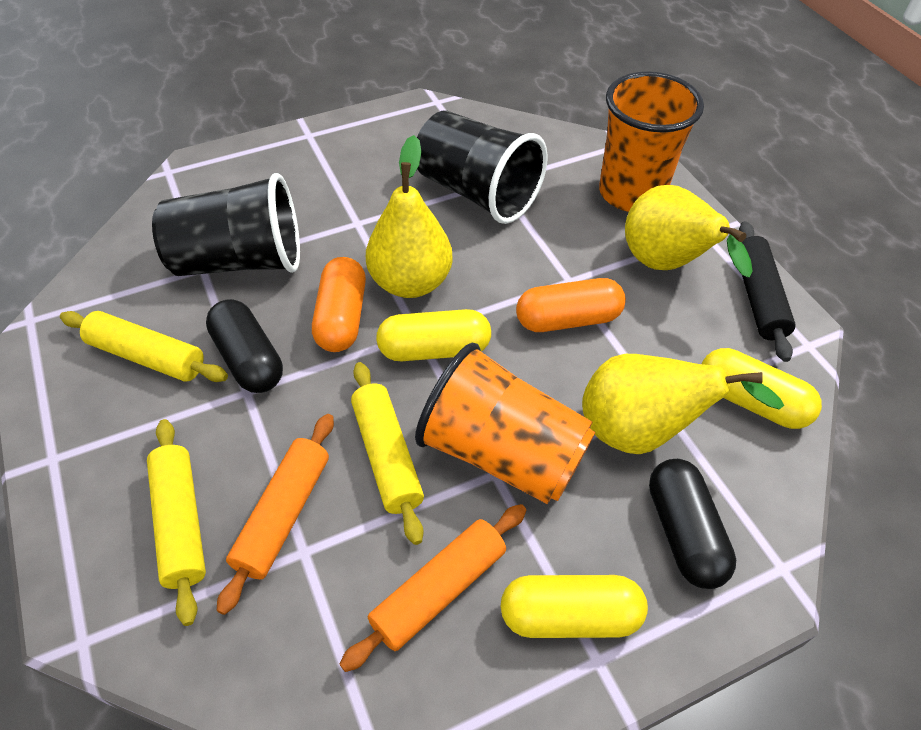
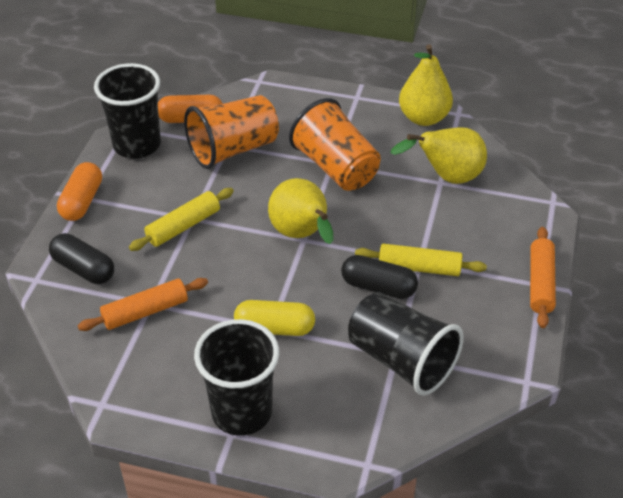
black cup: 2 -> 3
black rolling pin: 1 -> 0
yellow capsule: 3 -> 1
yellow rolling pin: 3 -> 2

